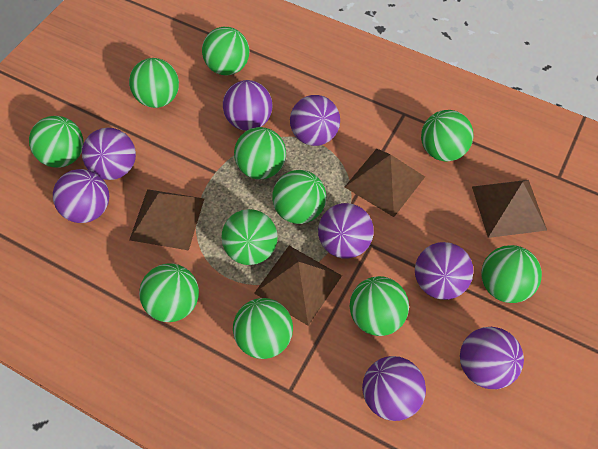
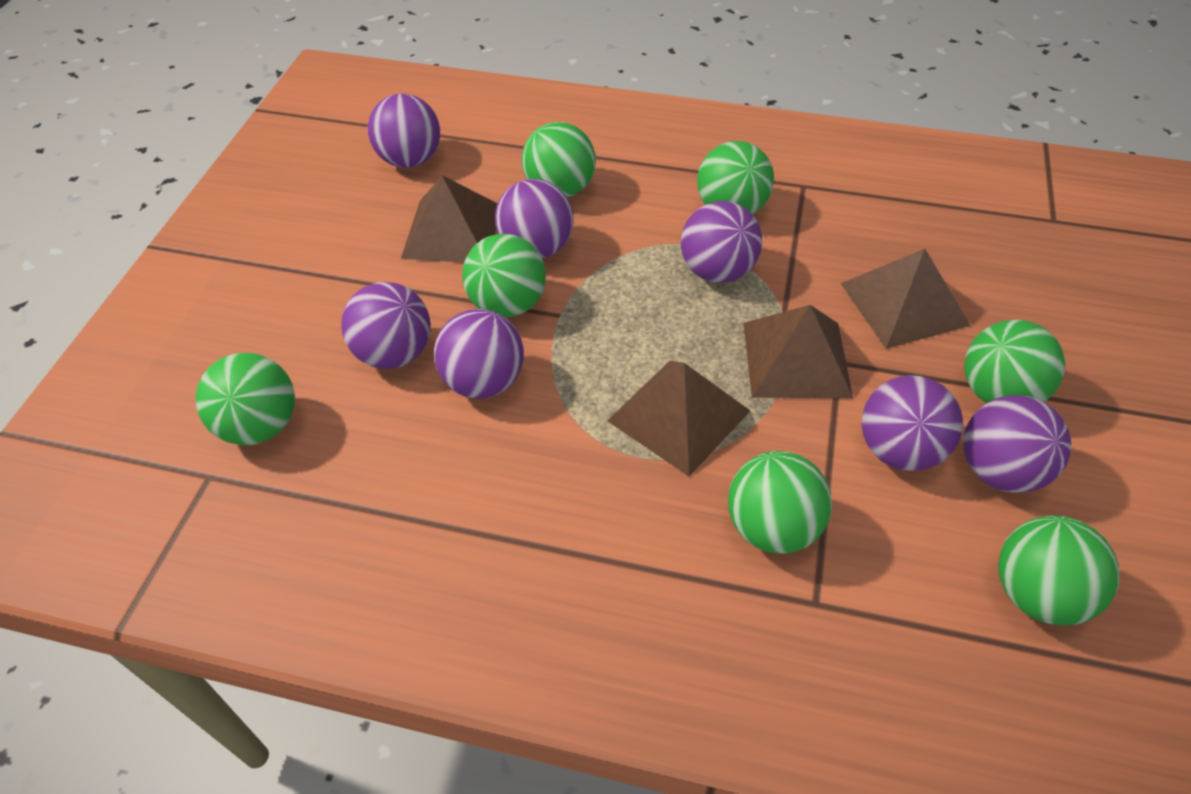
green ball: 11 -> 7
purple ball: 8 -> 7

